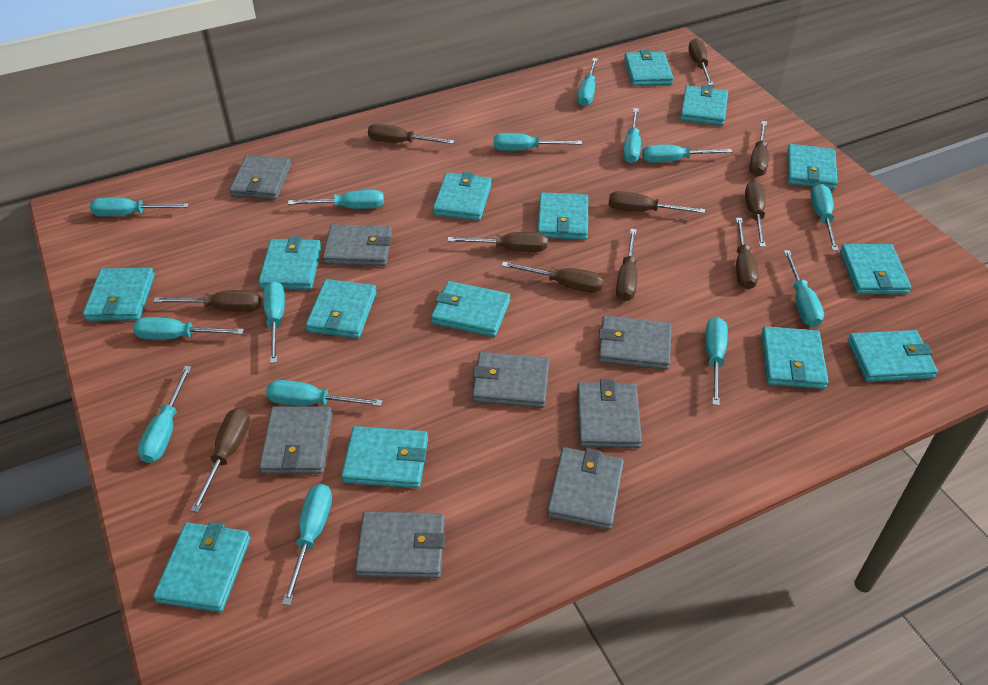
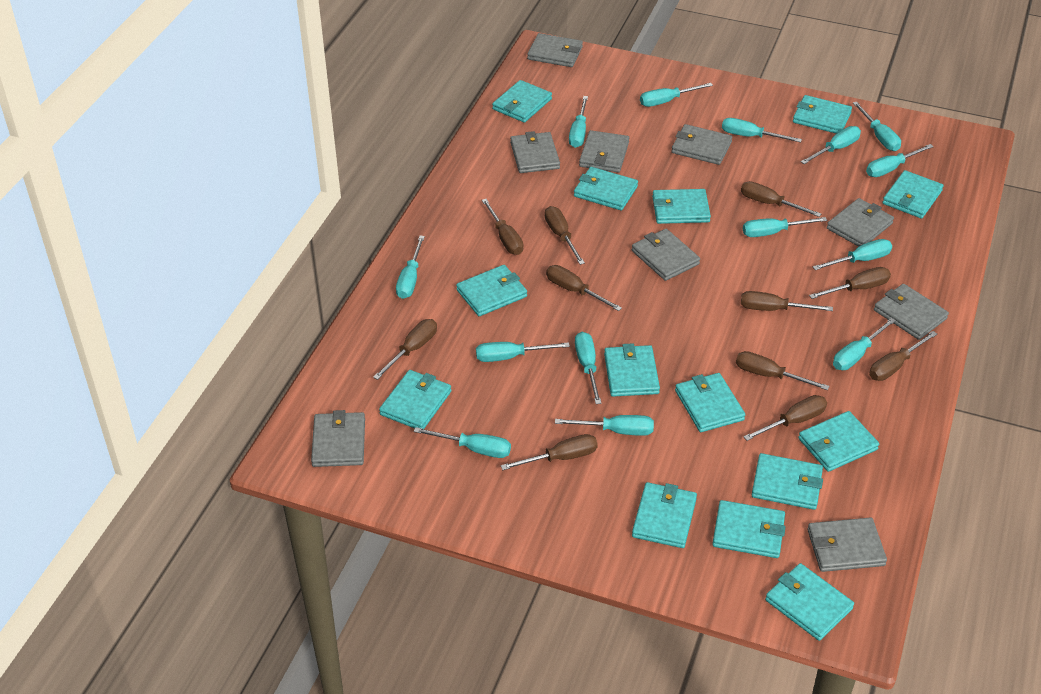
grey wallet: 8 -> 9

